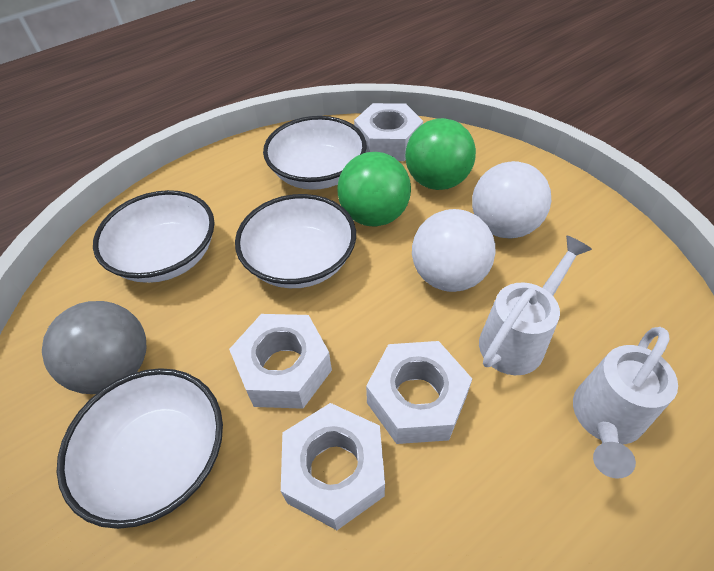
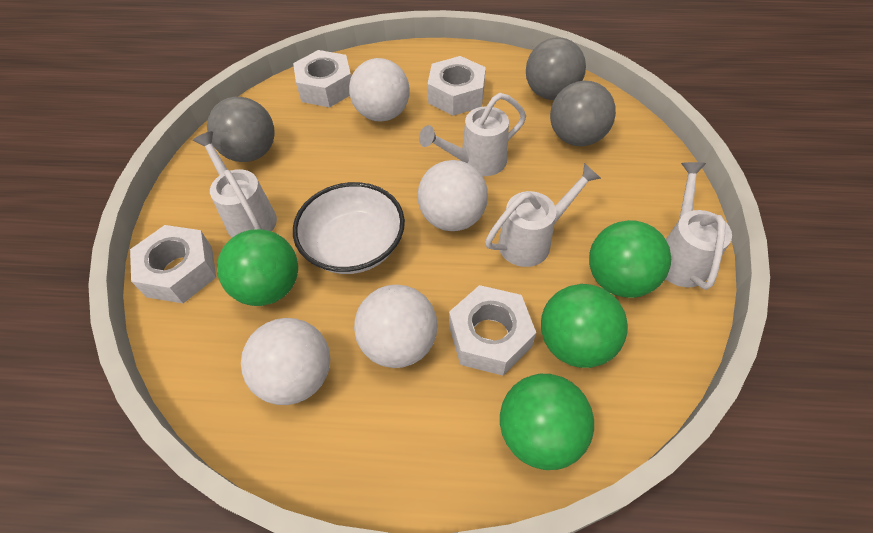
green ball: 2 -> 4
grey ball: 1 -> 3
white ball: 2 -> 4
white bowl: 4 -> 1
white watering can: 2 -> 4

